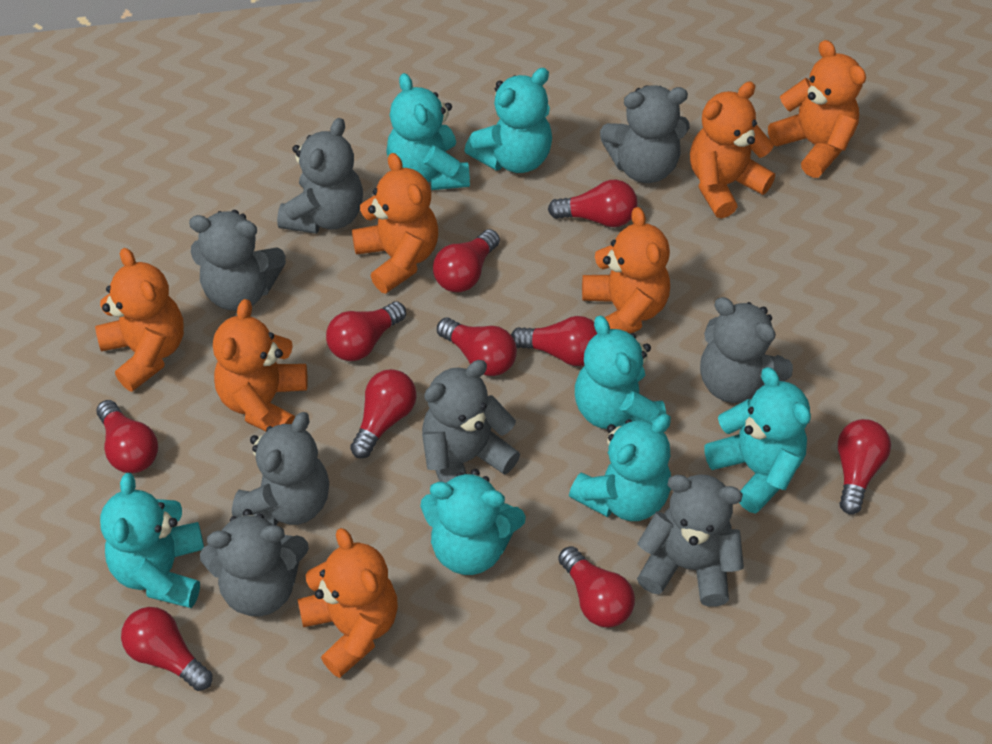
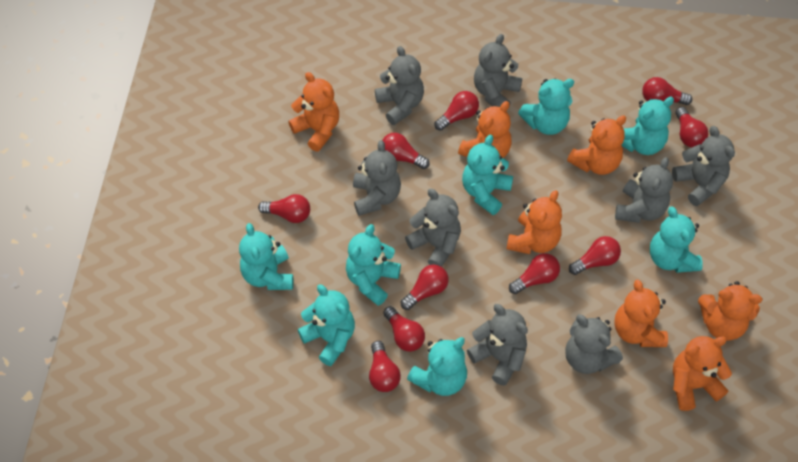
turquoise teddy bear: 7 -> 8

